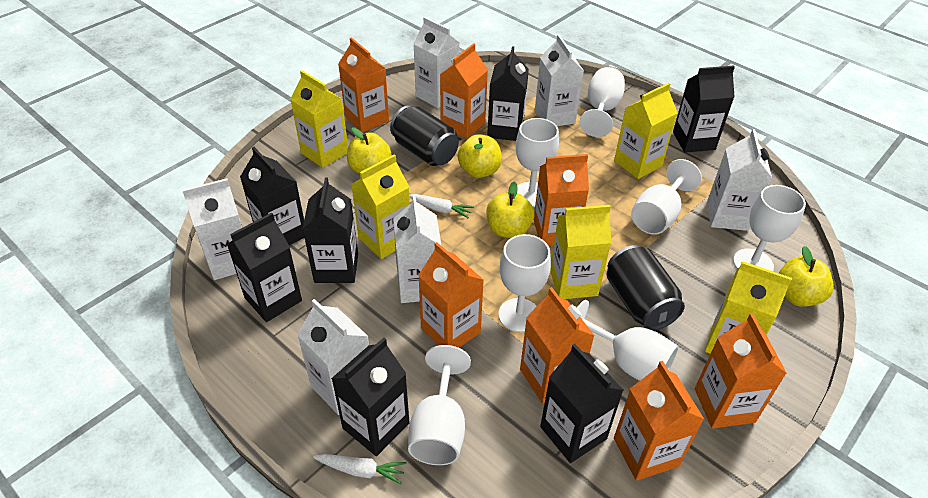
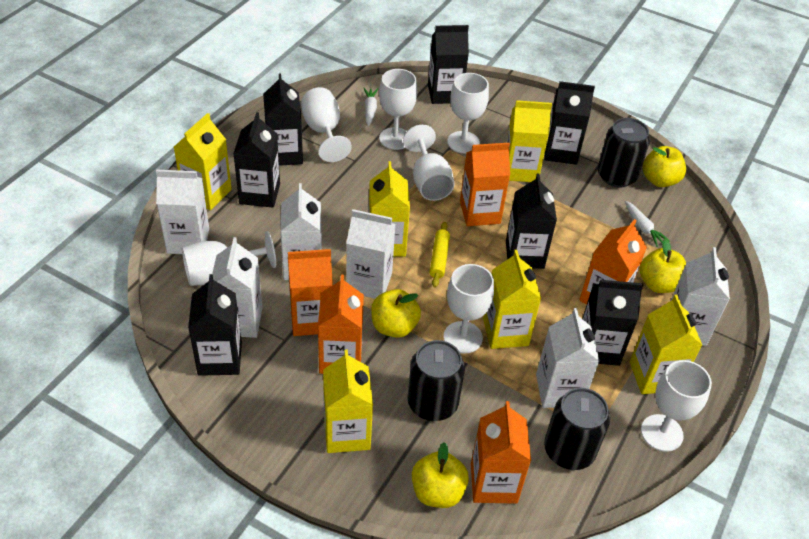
black can: 2 -> 3
orange carton: 7 -> 5
yellow carton: 5 -> 6
yellow rolling pin: 0 -> 1

